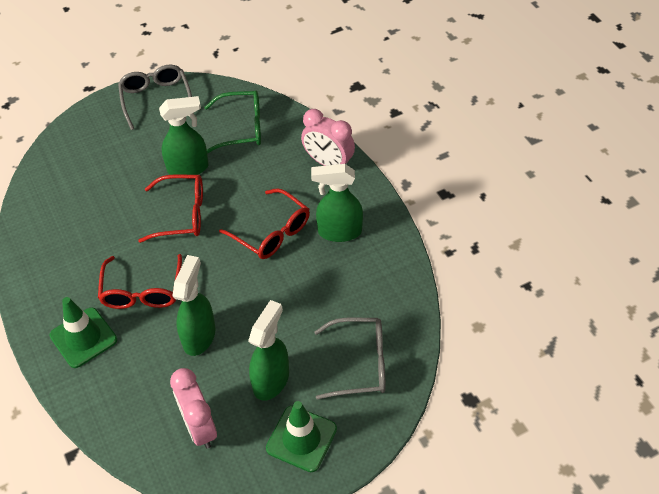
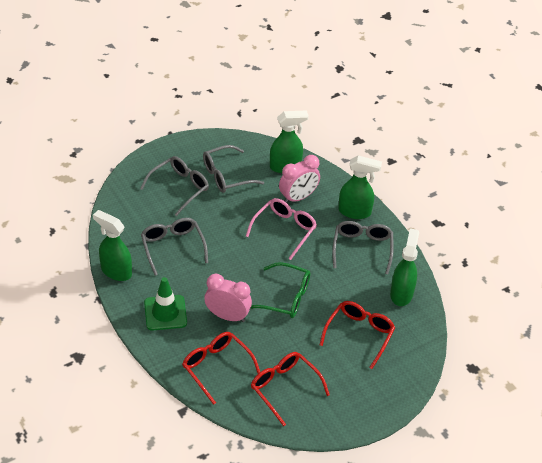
green traffic cone: 2 -> 1
grey glasses: 2 -> 4
pink glasses: 0 -> 1

